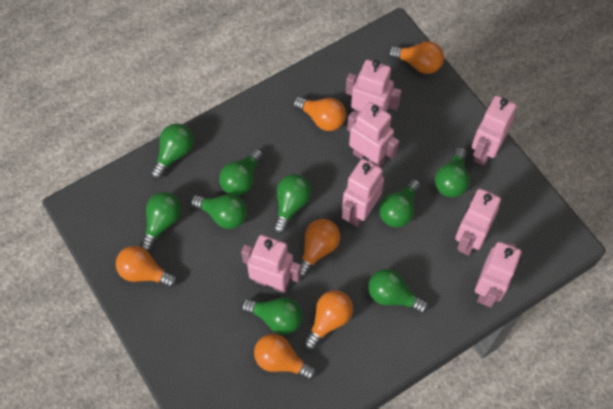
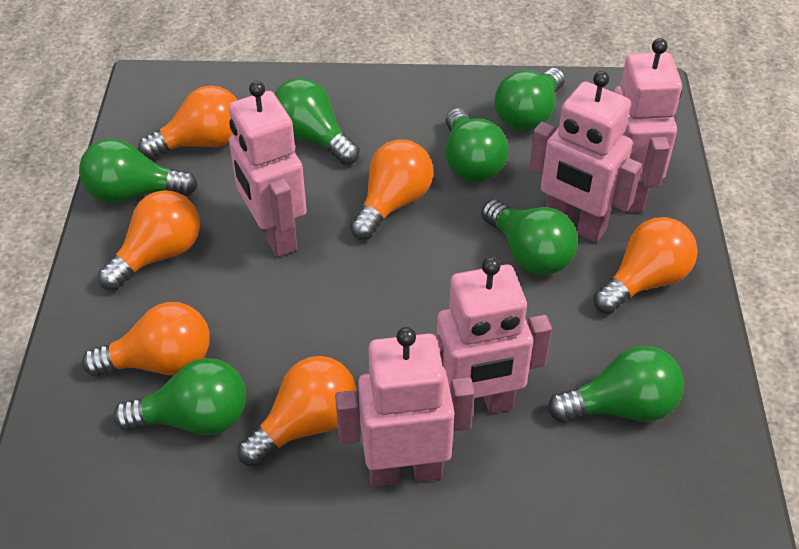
green light bulb: 9 -> 7
pink robot: 7 -> 5

